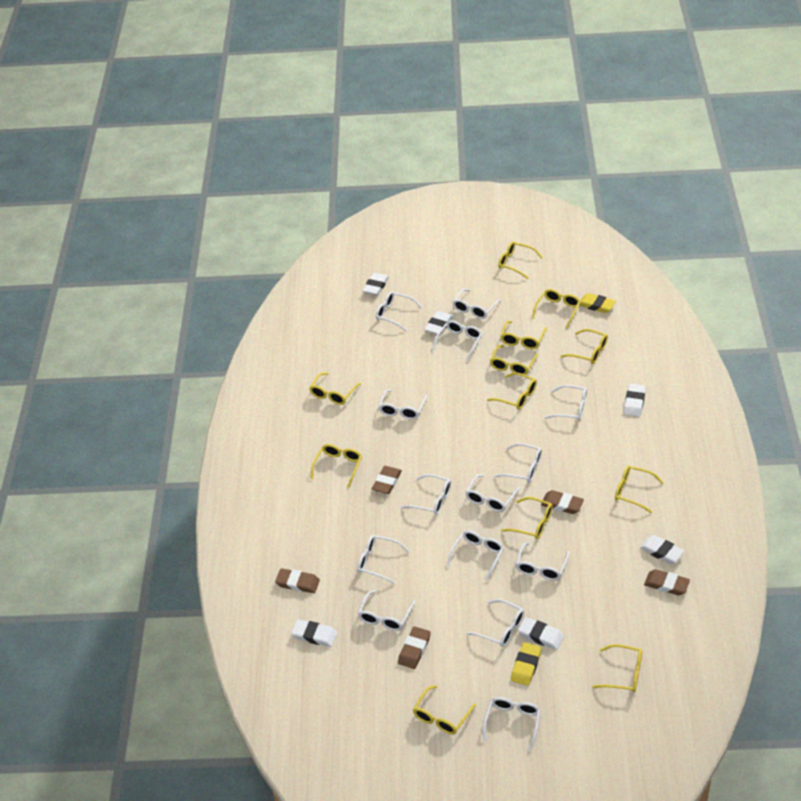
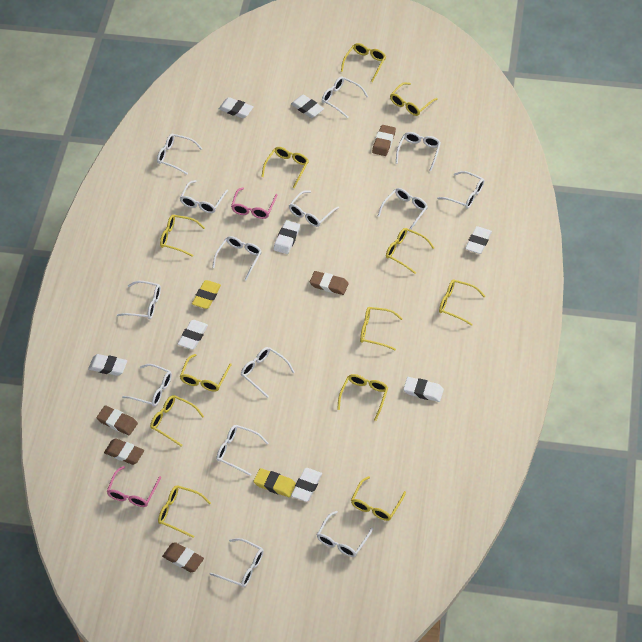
pink glasses: 0 -> 2
white eraser: 6 -> 8

